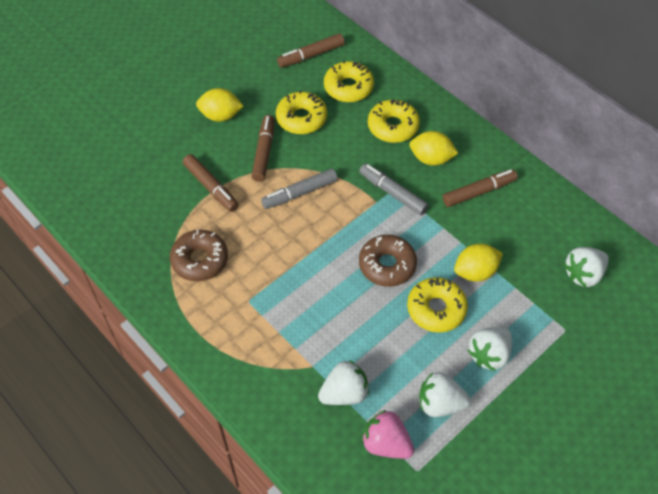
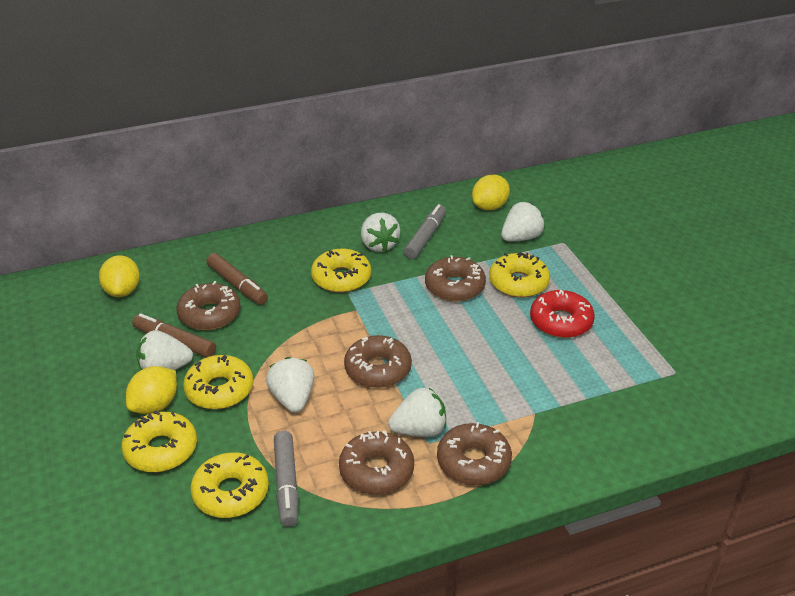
brown donut: 2 -> 5
brown marker: 4 -> 2
pink strawberry: 1 -> 0
red donut: 0 -> 1
white strawberry: 4 -> 5
yellow donut: 4 -> 5

